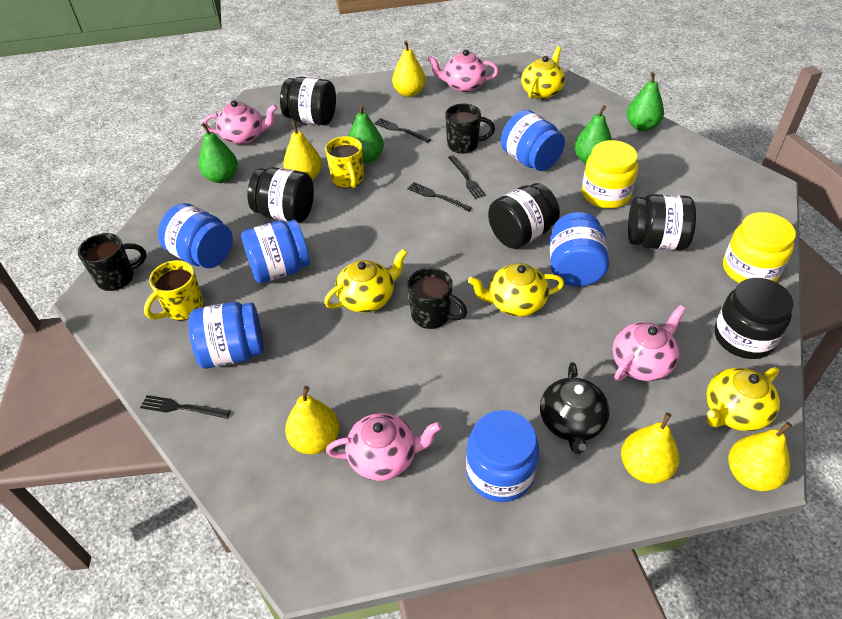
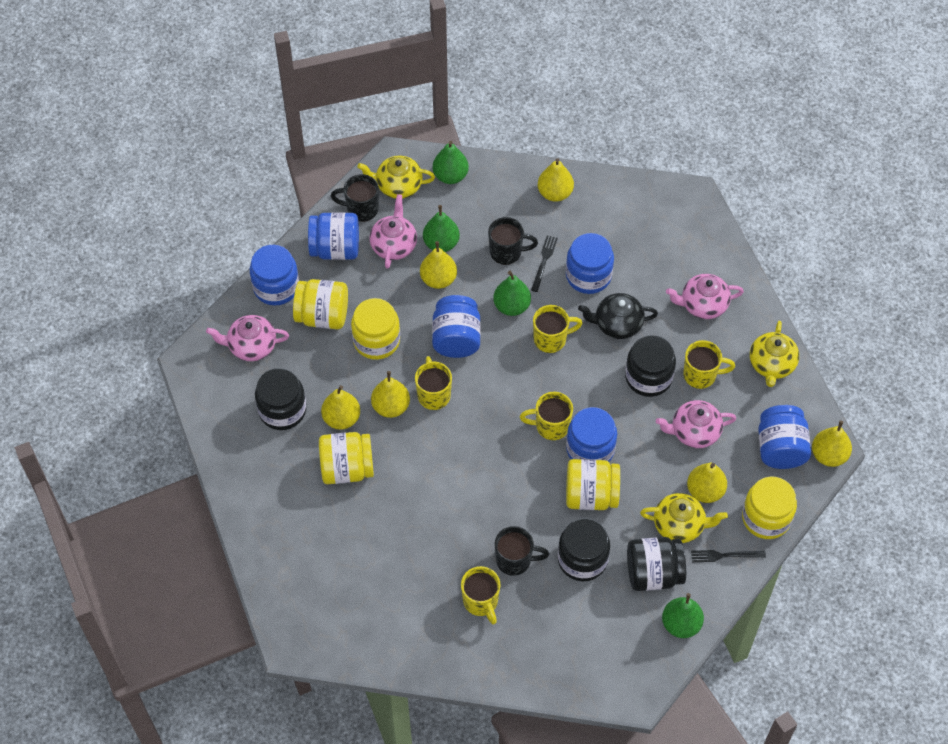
black fork: 4 -> 2
black jar: 5 -> 4
yellow jar: 2 -> 5
yellow mug: 2 -> 5
yellow pear: 5 -> 6
yellow teapot: 4 -> 3

